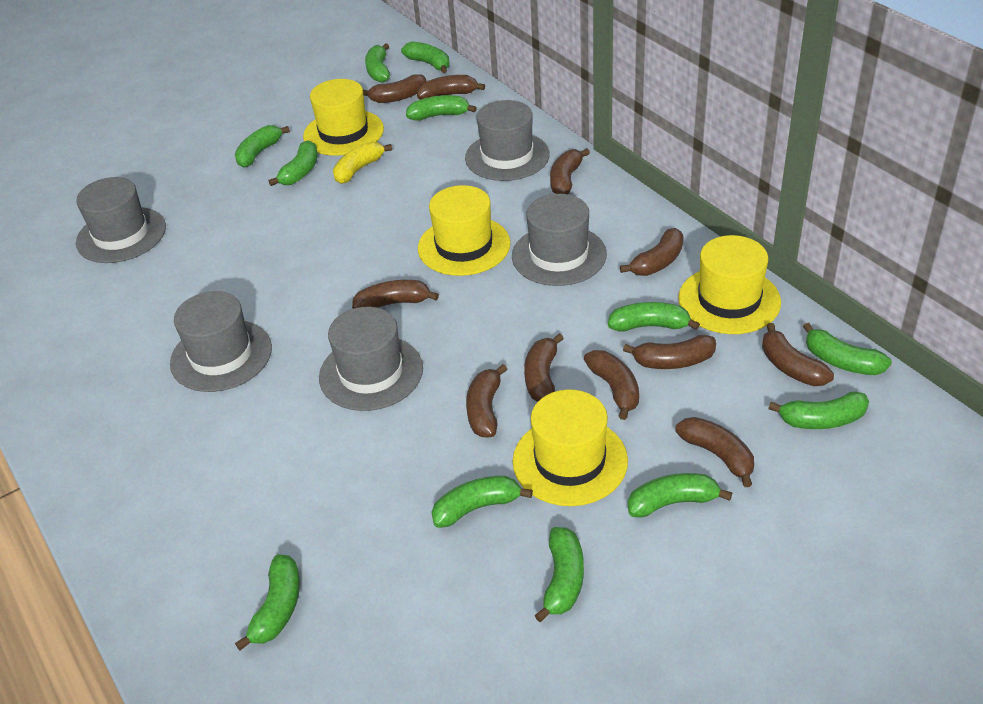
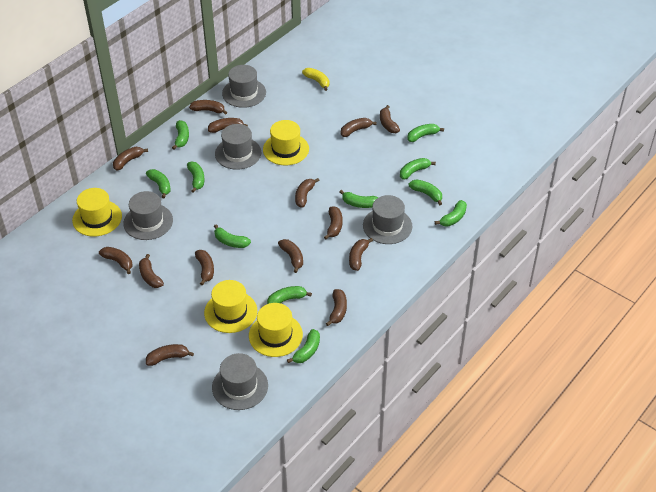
brown banana: 11 -> 14
green banana: 12 -> 11

